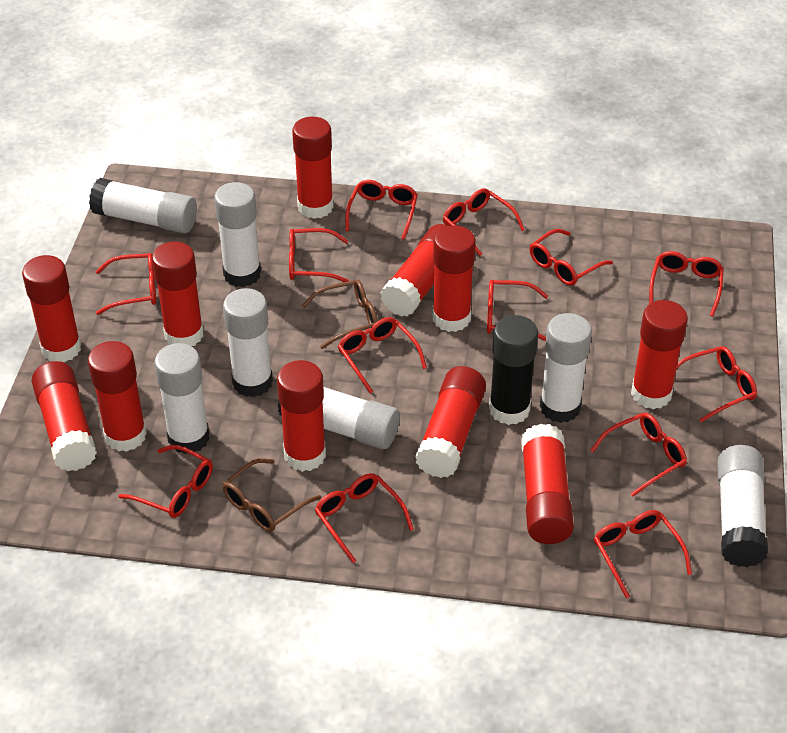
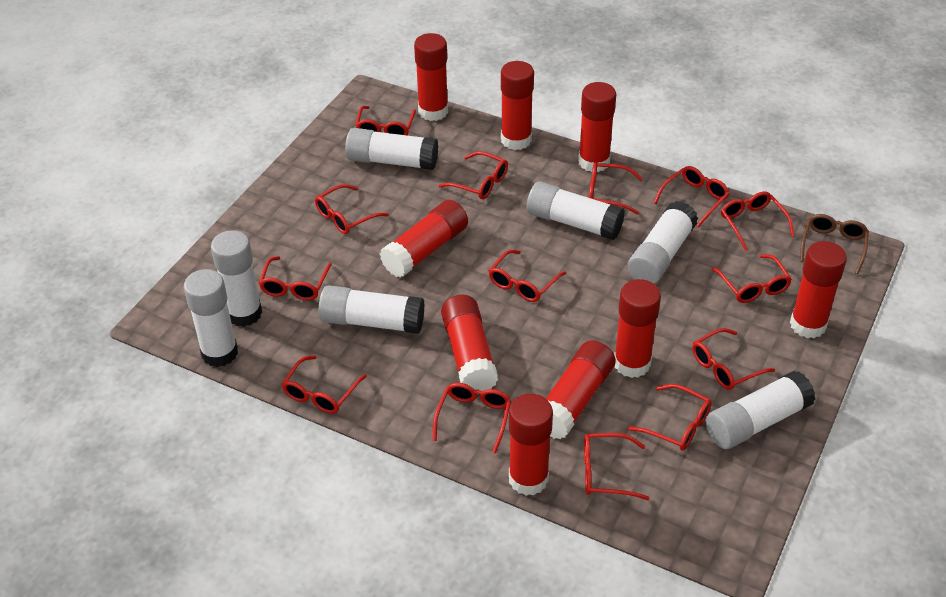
black glue stick: 1 -> 0
brown glasses: 2 -> 1
red glasses: 13 -> 14
red glue stick: 11 -> 9

